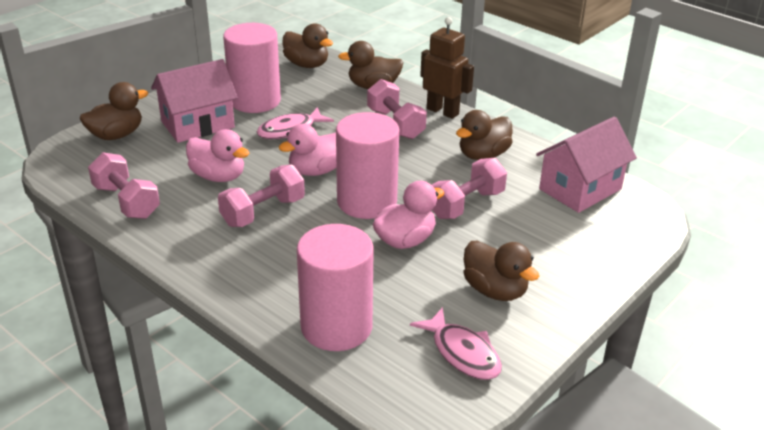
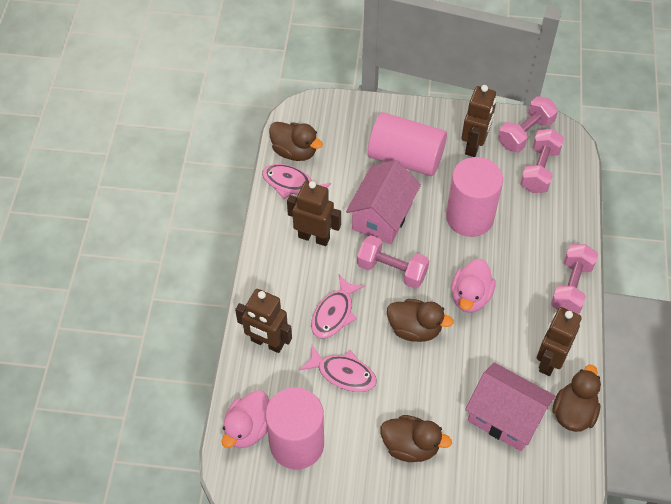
brown duck: 5 -> 4
brown robot: 1 -> 4
pink duck: 3 -> 2
pink fish: 2 -> 3

